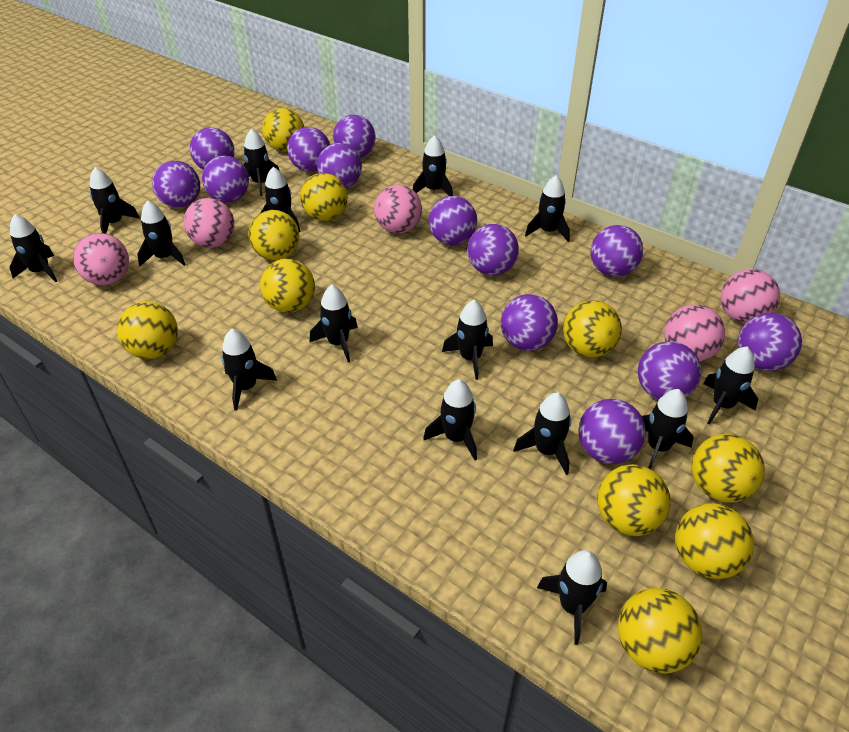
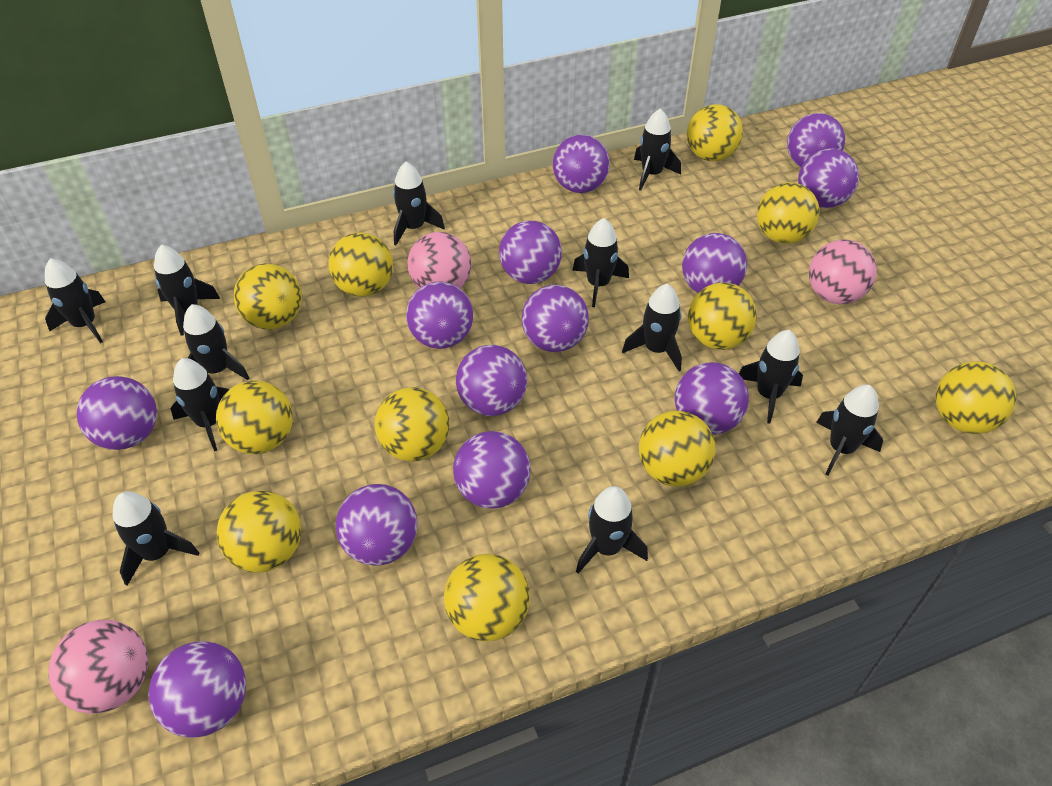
black rocket: 15 -> 12
pink ball: 5 -> 3
yellow ball: 10 -> 11

